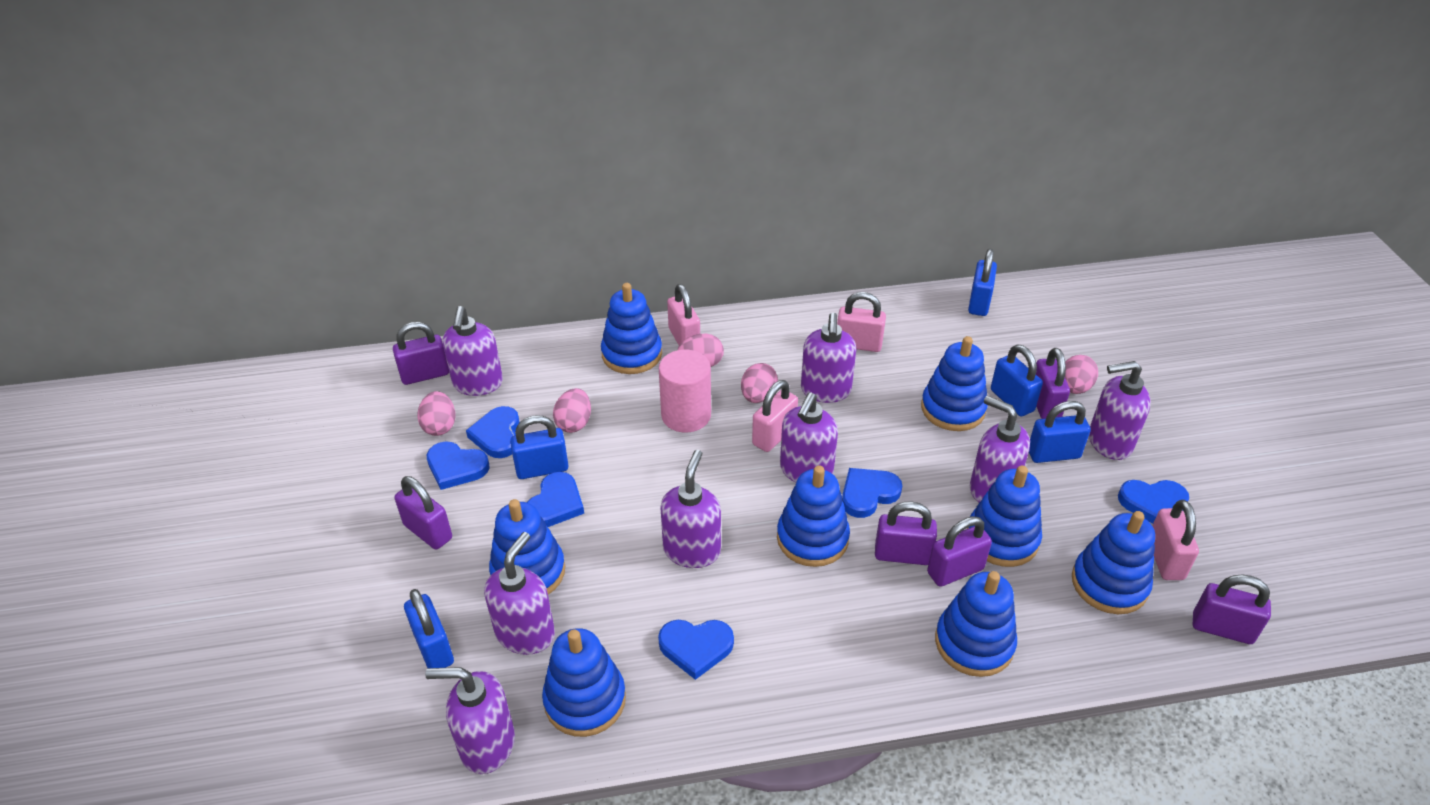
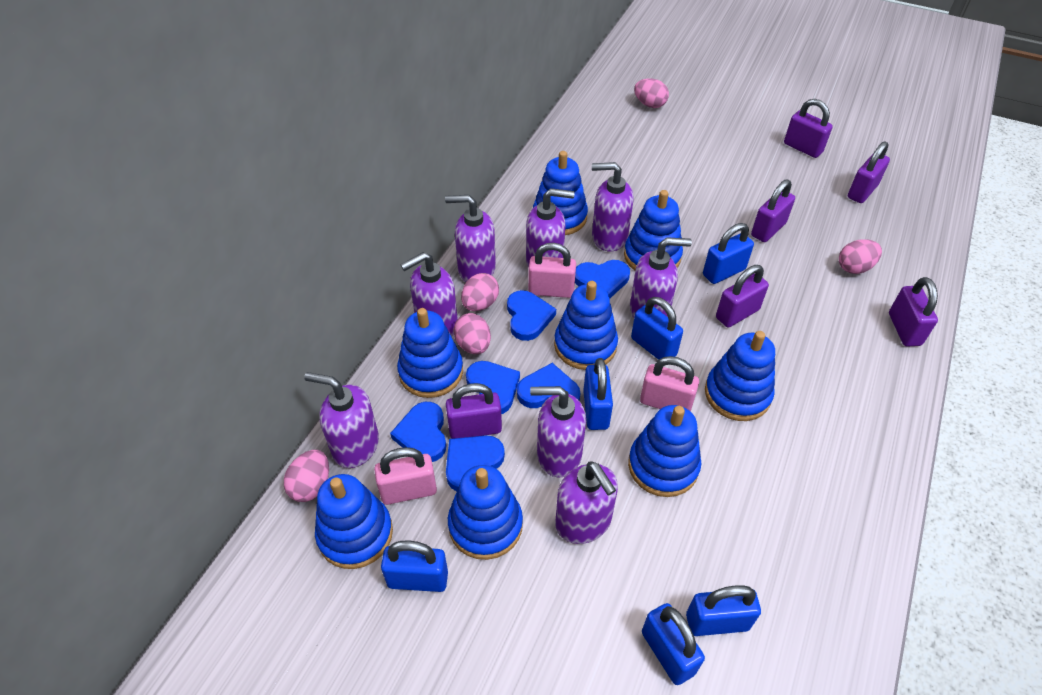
blue padlock: 5 -> 6
pink cylinder: 1 -> 0
pink padlock: 4 -> 3

